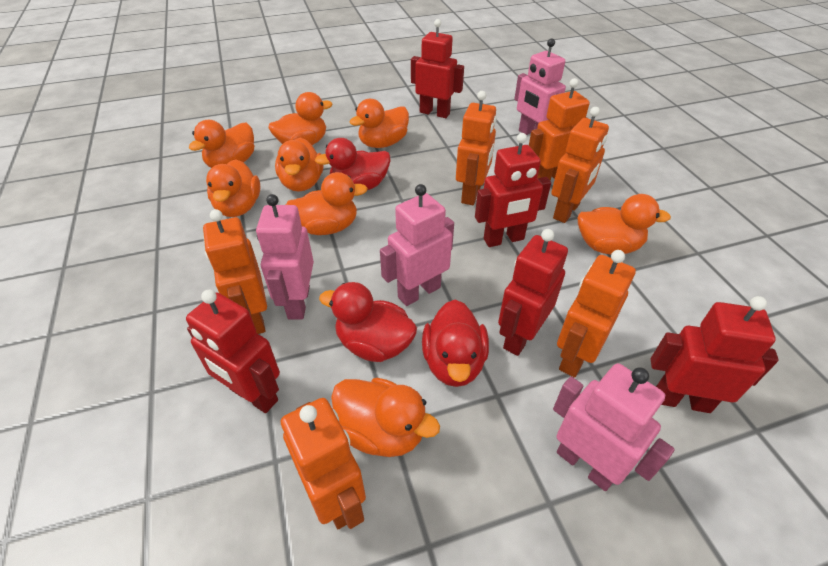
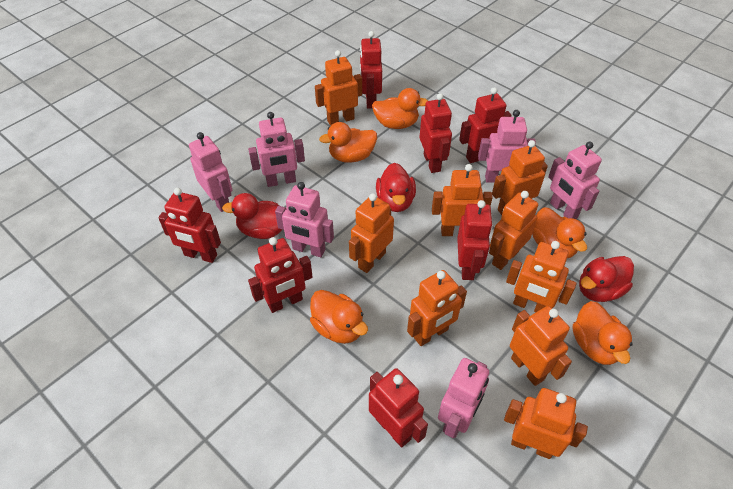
orange duck: 8 -> 5
orange robot: 6 -> 9
pink robot: 4 -> 6
red robot: 5 -> 7

